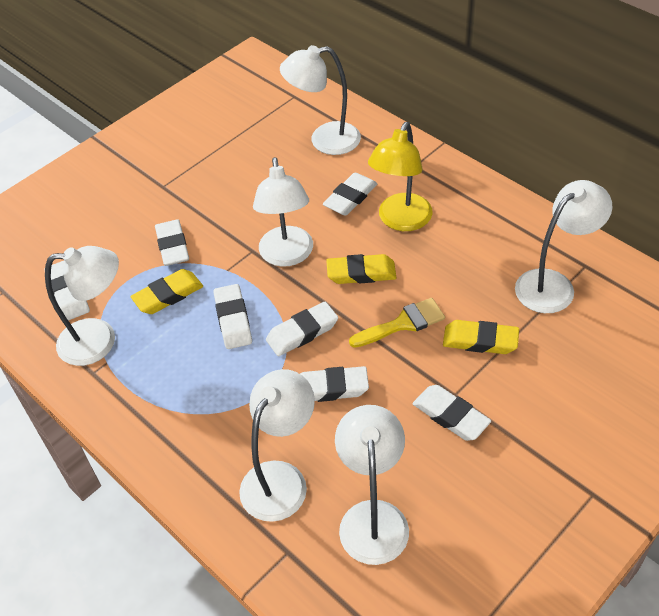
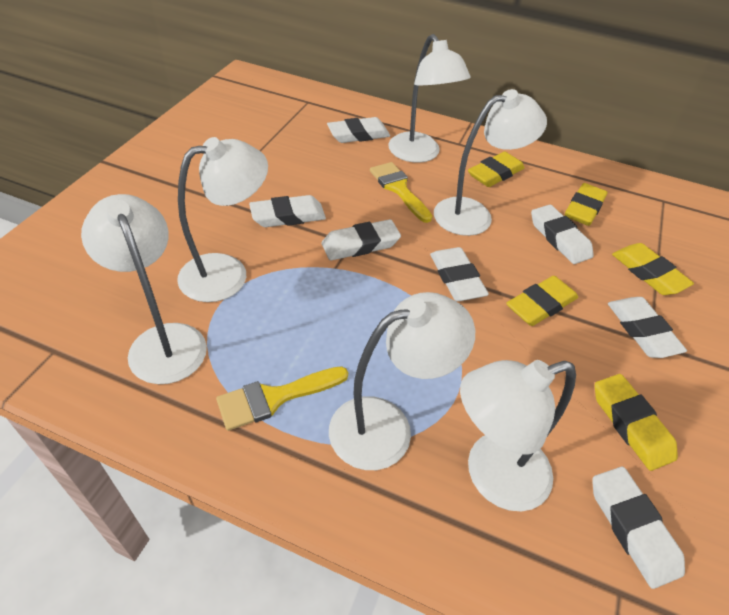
yellow brush: 1 -> 2
yellow eraser: 3 -> 5
yellow lamp: 1 -> 0

